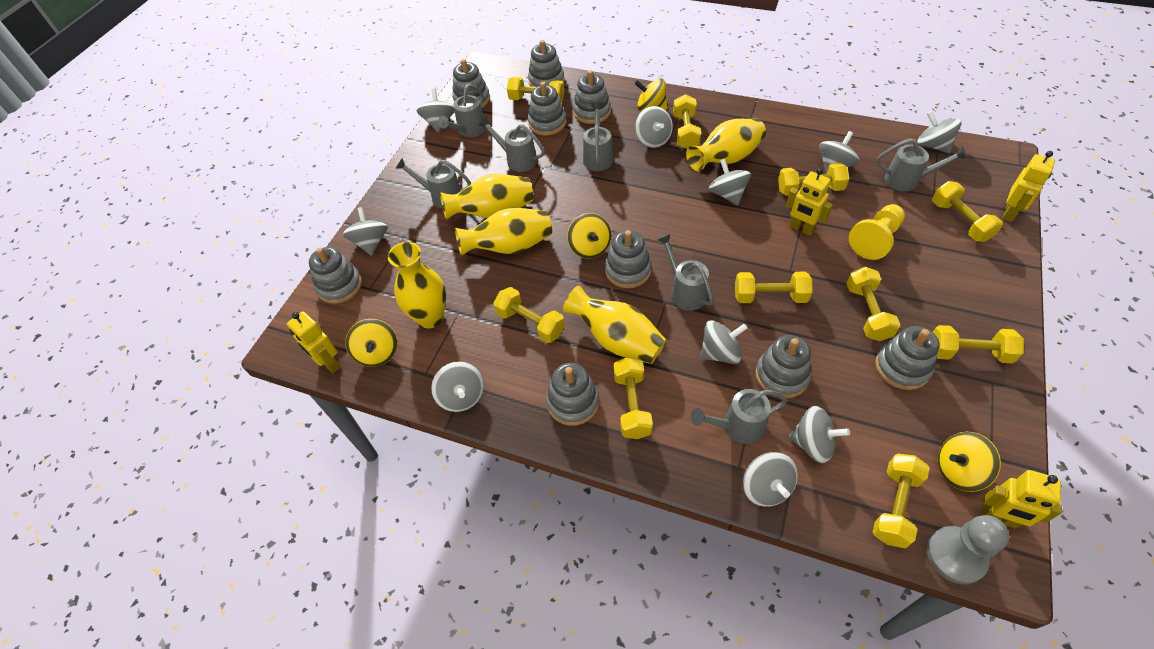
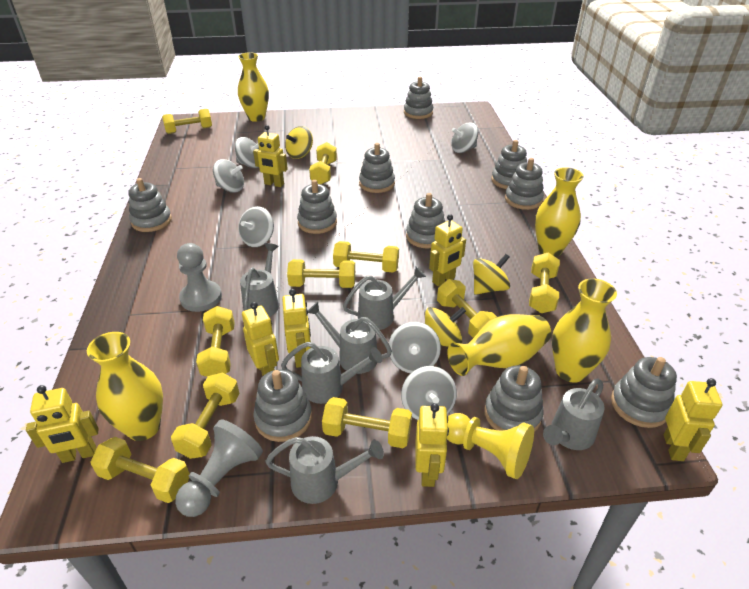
grey pawn: 1 -> 2
grey spinning top: 10 -> 6
grey stacking toy: 9 -> 10
grey watering can: 7 -> 6
yellow robot: 4 -> 7
yellow spinning top: 4 -> 3

